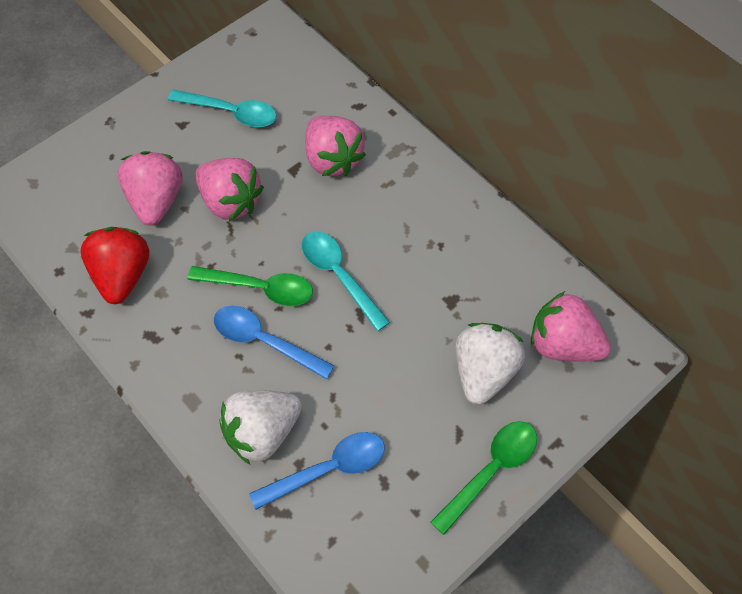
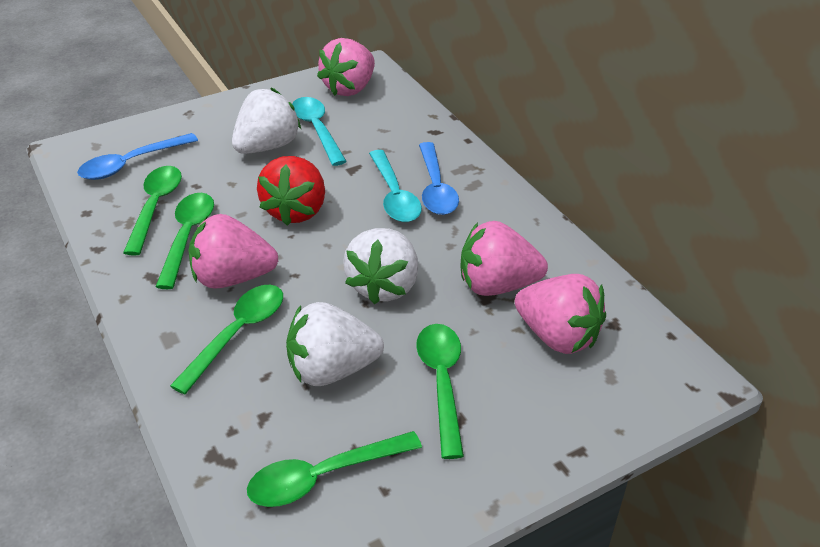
green spoon: 2 -> 5
white strawberry: 2 -> 3

